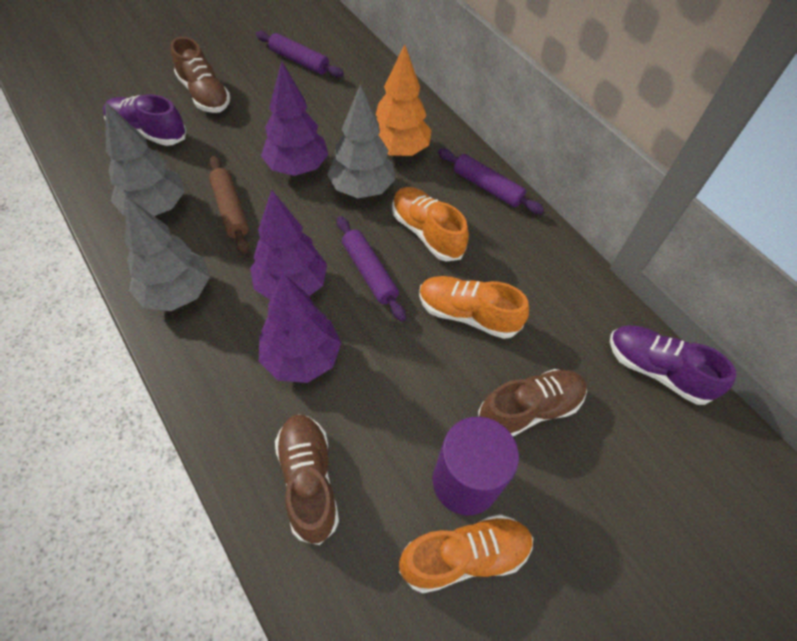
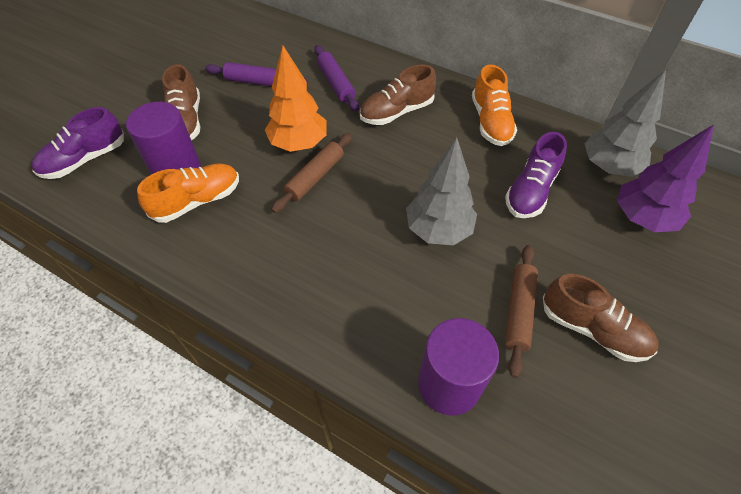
brown rolling pin: 1 -> 2
grey tree: 3 -> 2
orange shoe: 3 -> 2
purple cylinder: 1 -> 2
purple rolling pin: 3 -> 2
purple tree: 3 -> 1

